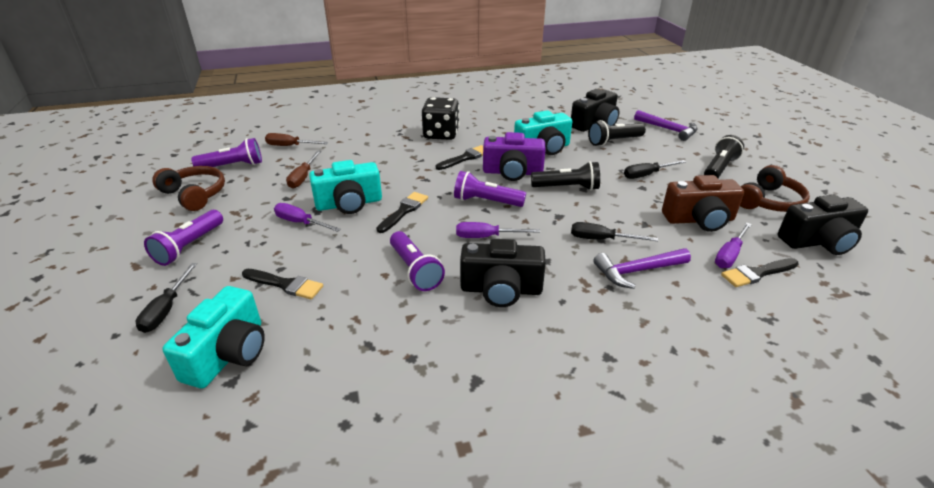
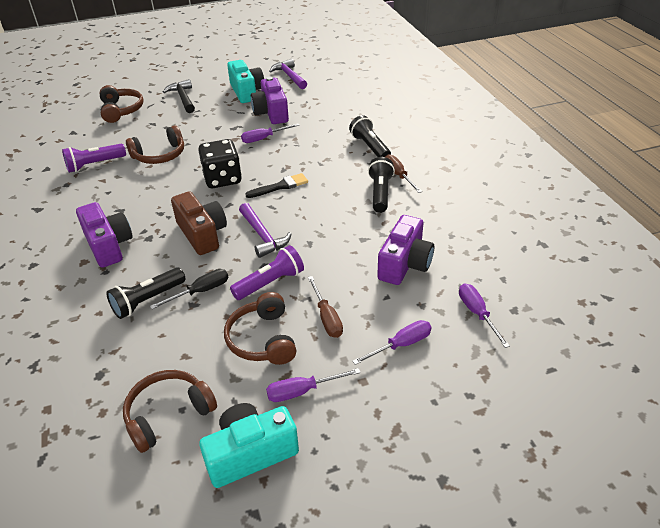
black brush: 4 -> 1
black camera: 3 -> 0
black hammer: 0 -> 1
black screwdriver: 3 -> 1
brown headphones: 2 -> 4
purple camera: 1 -> 3
purple flashlight: 4 -> 2
purple screwdriver: 3 -> 4
turquoise camera: 3 -> 2

